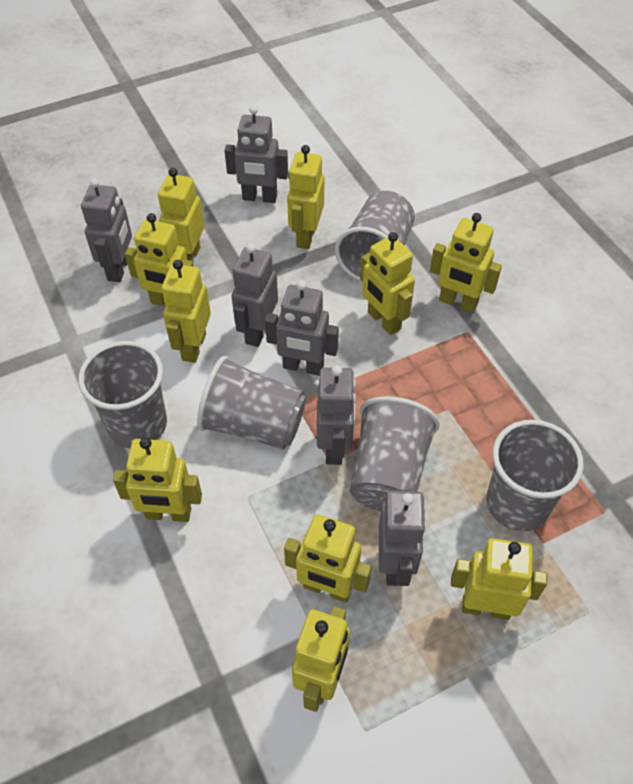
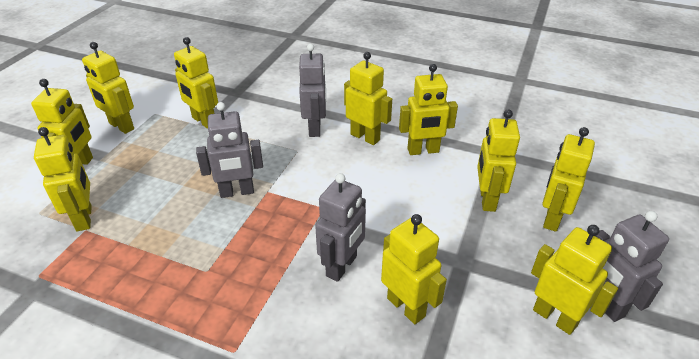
grey cup: 5 -> 0
grey robot: 6 -> 4

